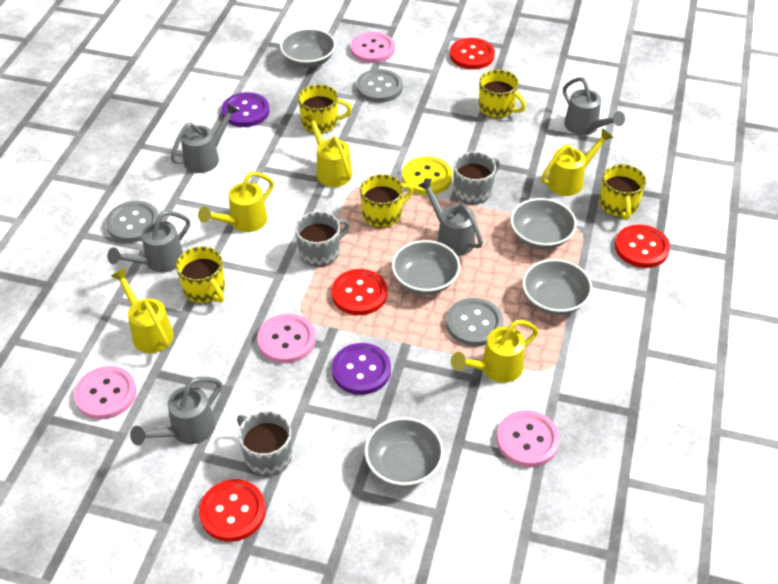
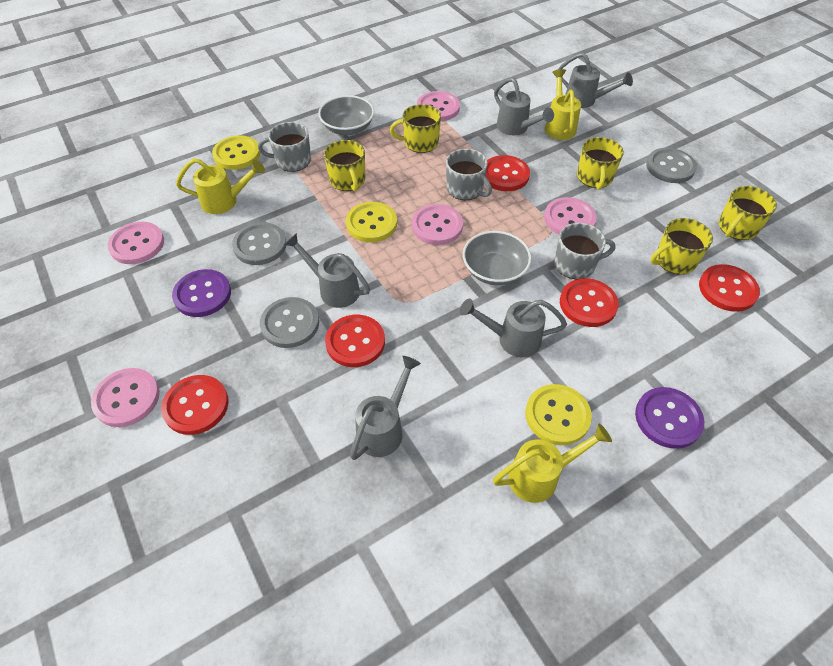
grey bowl: 5 -> 2
pink button: 4 -> 5
red button: 4 -> 5
yellow button: 1 -> 3
yellow watering can: 5 -> 3

